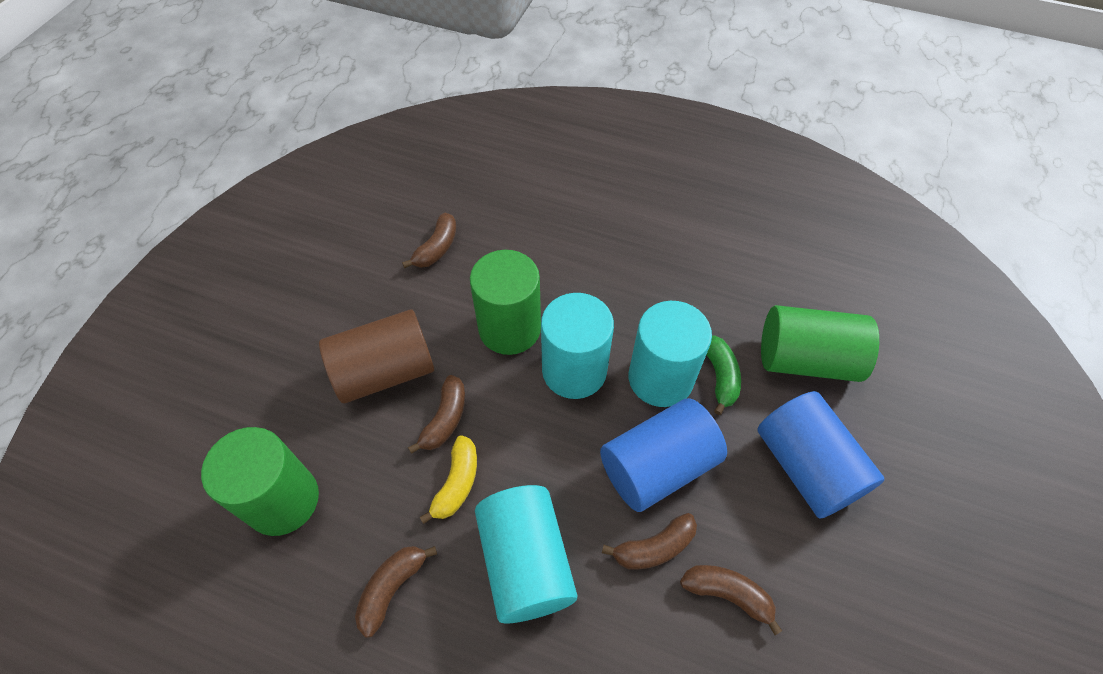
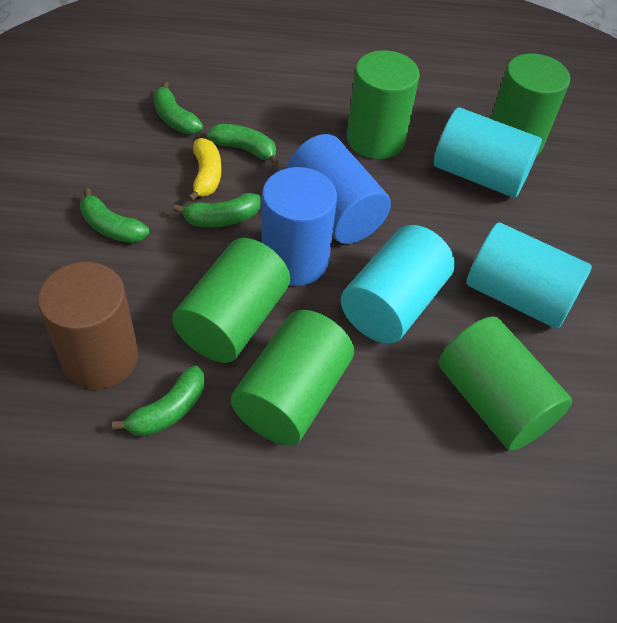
brown banana: 5 -> 0
green banana: 1 -> 5
green cylinder: 3 -> 5

